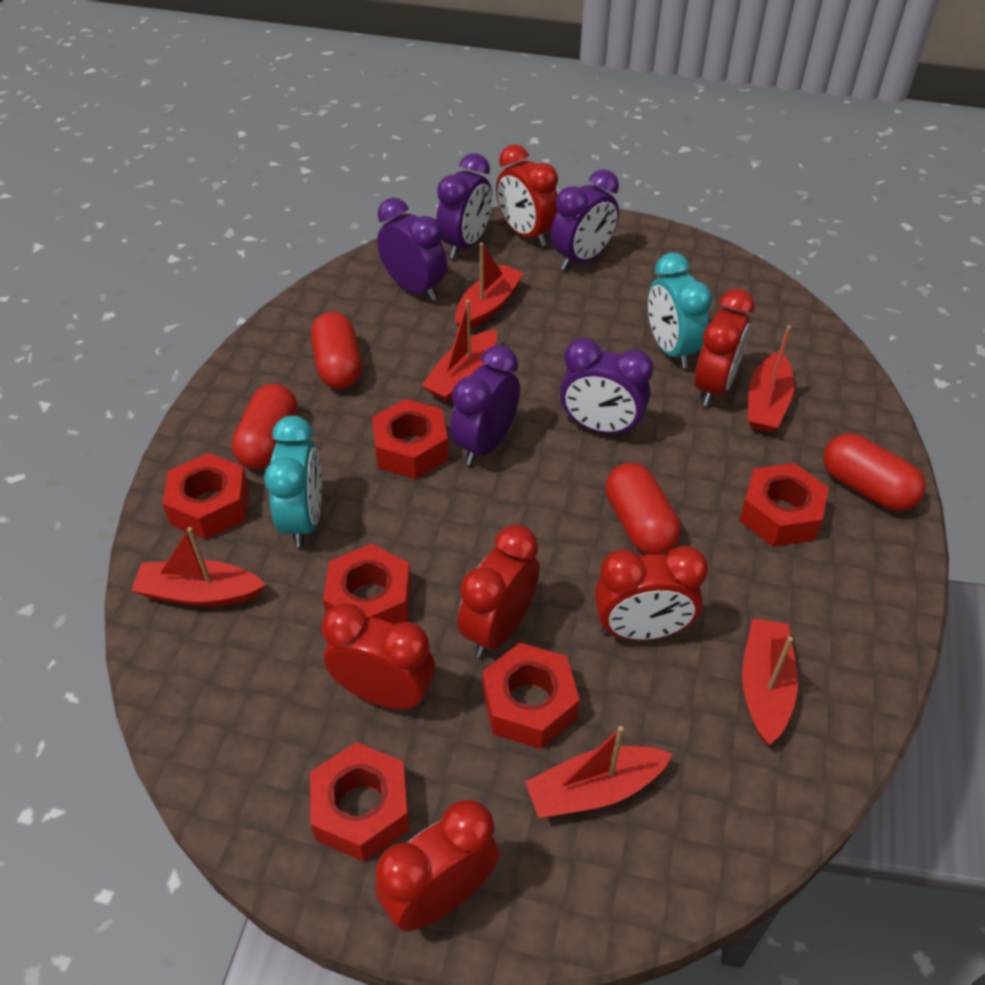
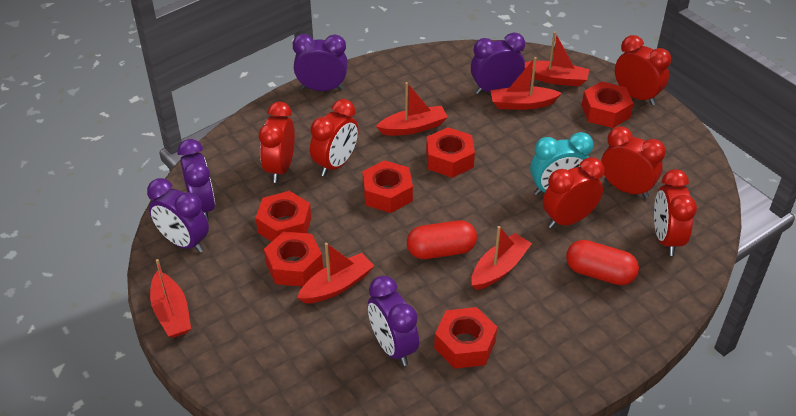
red capsule: 4 -> 2
turquoise clock: 2 -> 1

